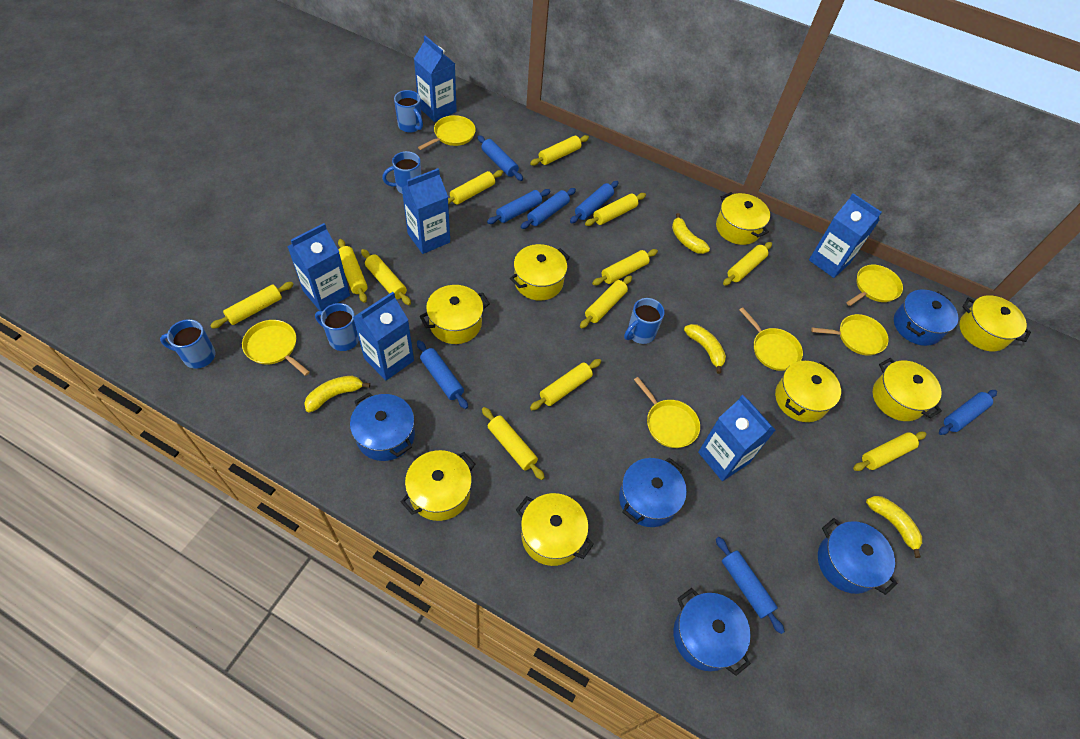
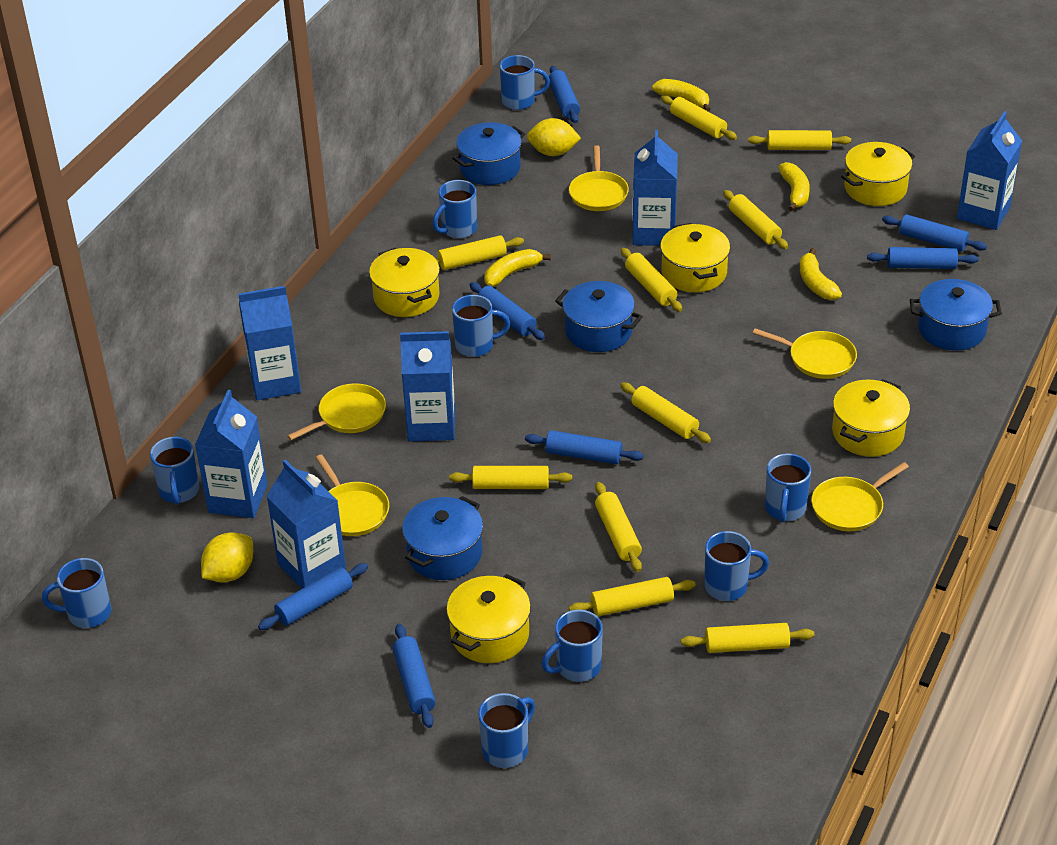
blue mug: 5 -> 9
blue pot: 5 -> 4
yellow lemon: 0 -> 2
yellow pan: 6 -> 5
yellow pot: 8 -> 5
yellow rolling pin: 12 -> 10

